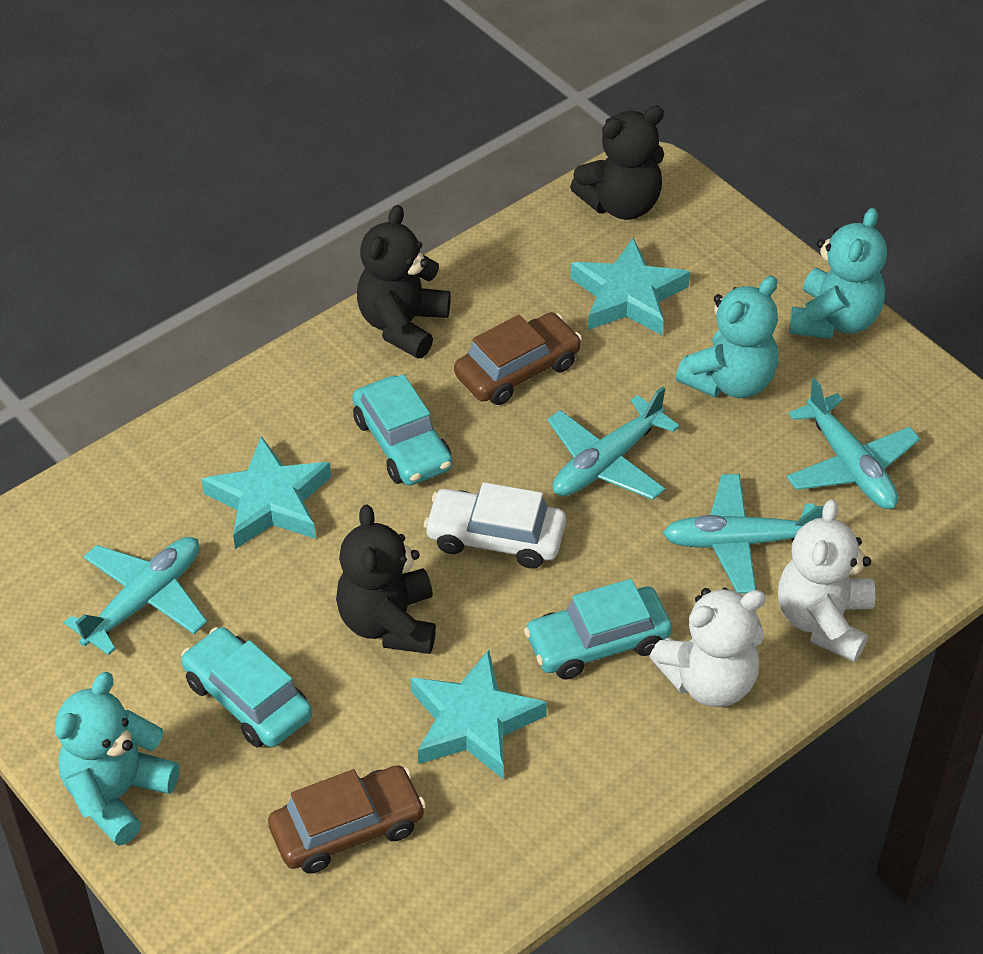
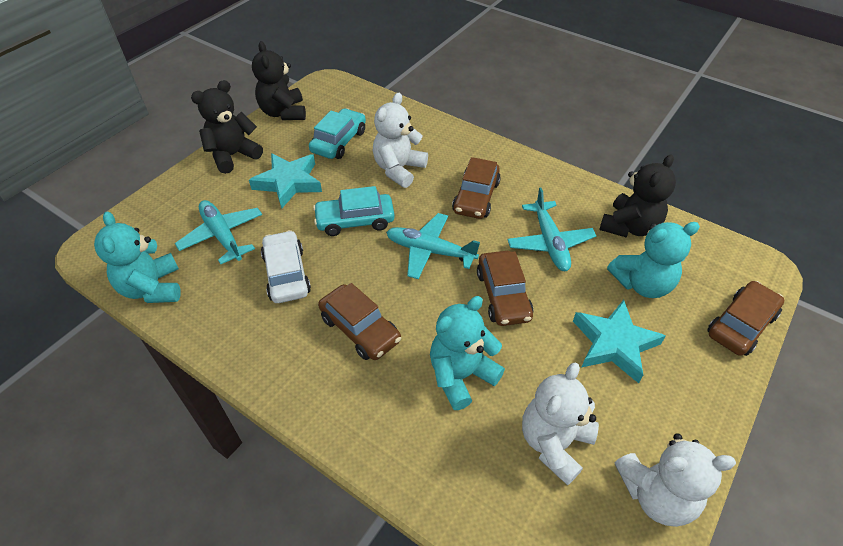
brown car: 2 -> 4
turquoise car: 3 -> 2
turquoise plane: 4 -> 3
turquoise star: 3 -> 2
white teddy bear: 2 -> 3

